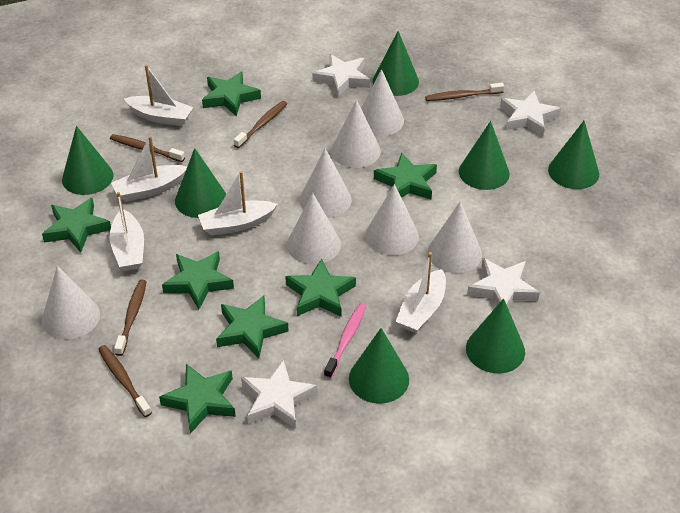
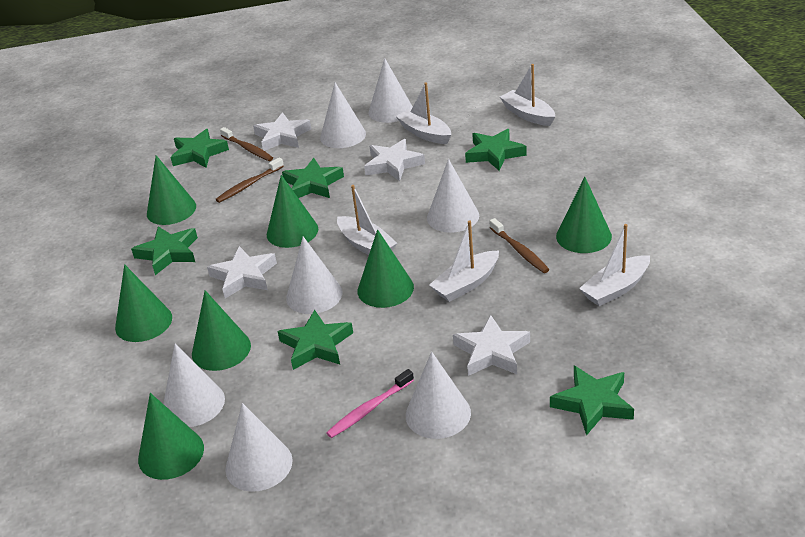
brown toothbrush: 5 -> 3
green star: 7 -> 6

